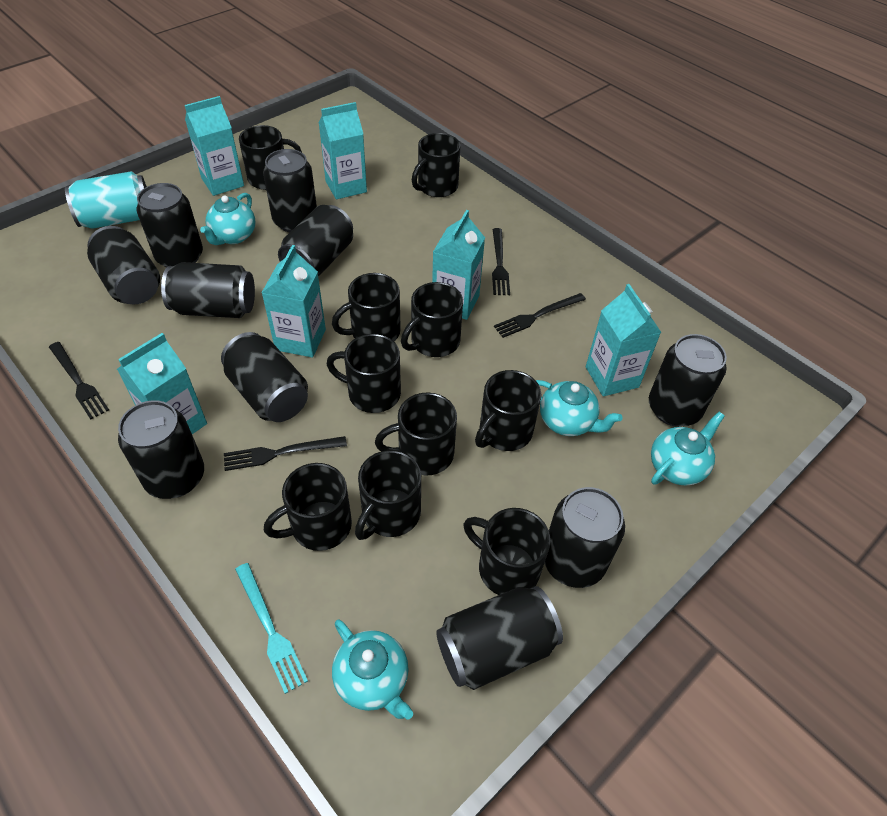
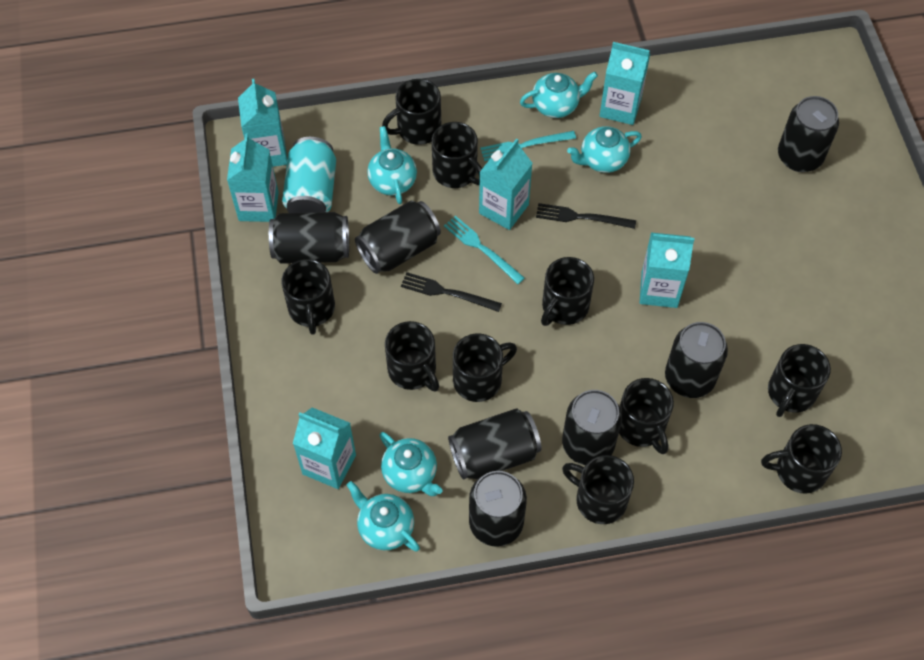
black can: 10 -> 7
black fork: 4 -> 2
turquoise fork: 1 -> 2
turquoise teapot: 4 -> 5

